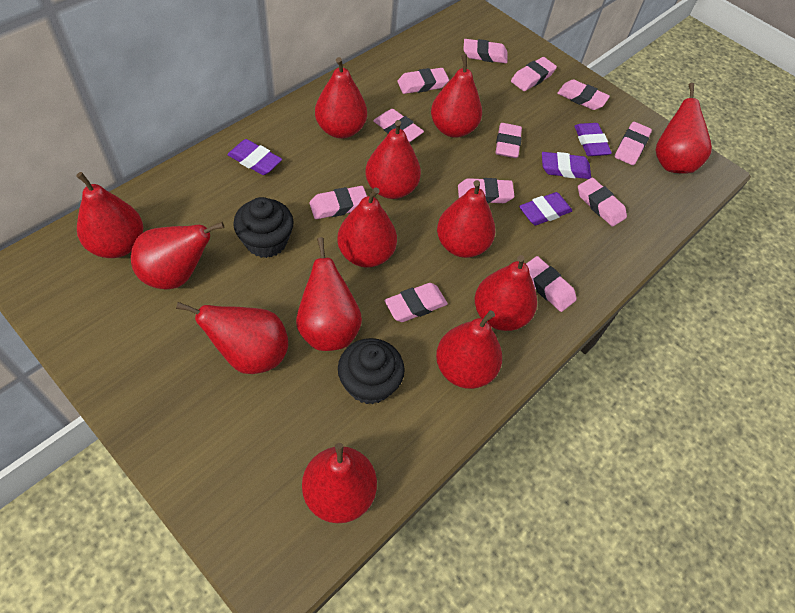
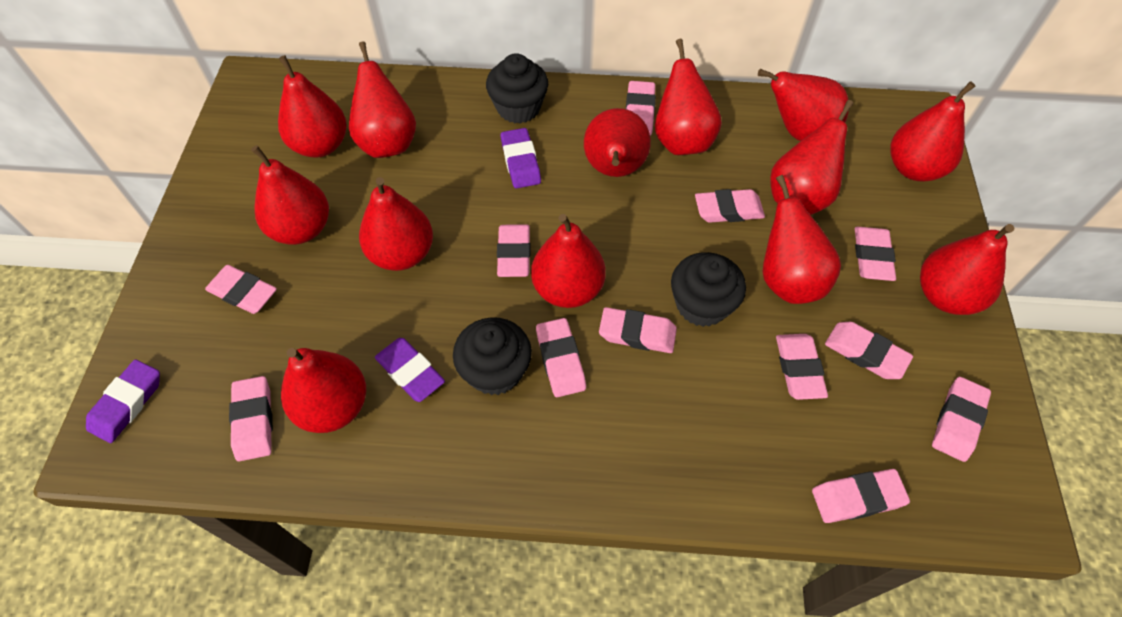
black cupcake: 2 -> 3
purple eraser: 4 -> 3

